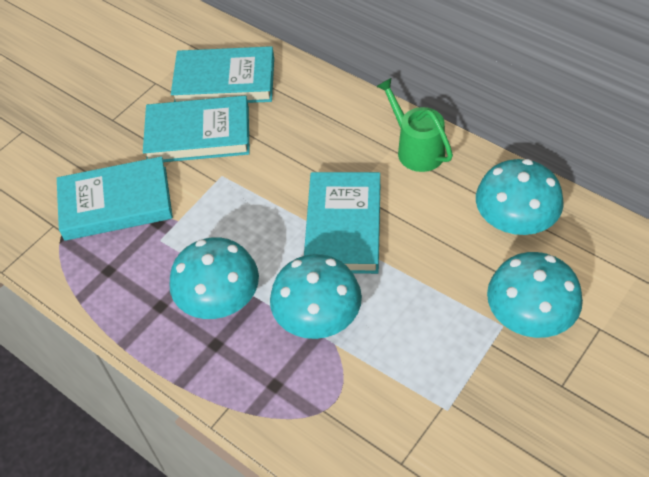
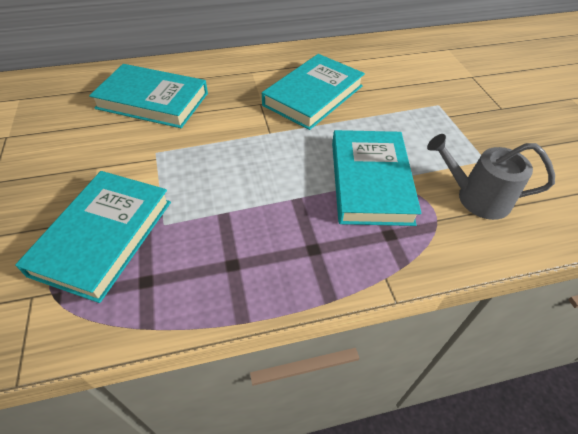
green watering can: 1 -> 0
grey watering can: 0 -> 1
turquoise mushroom: 4 -> 0

